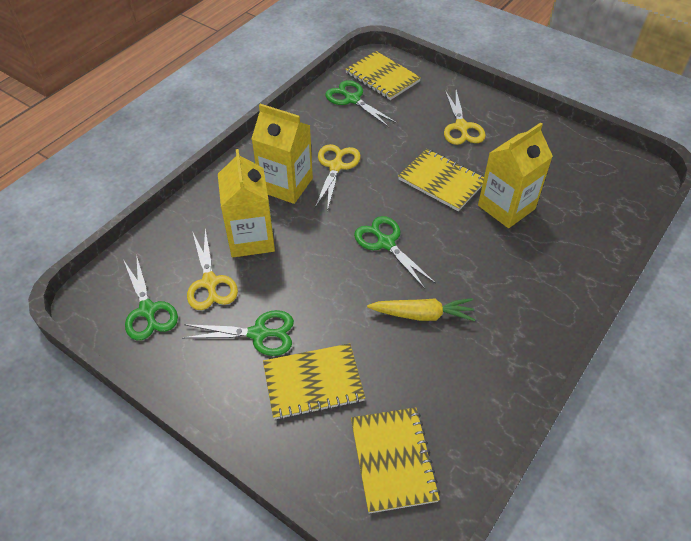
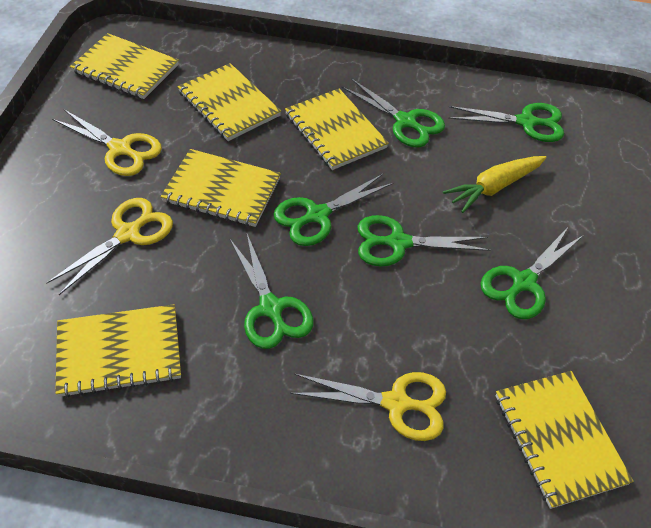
green scissors: 4 -> 6
yellow carton: 3 -> 0
yellow notebook: 4 -> 6

